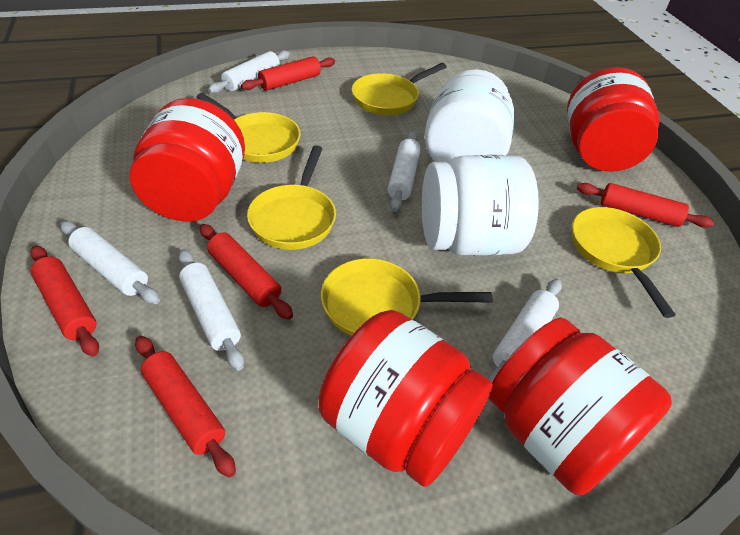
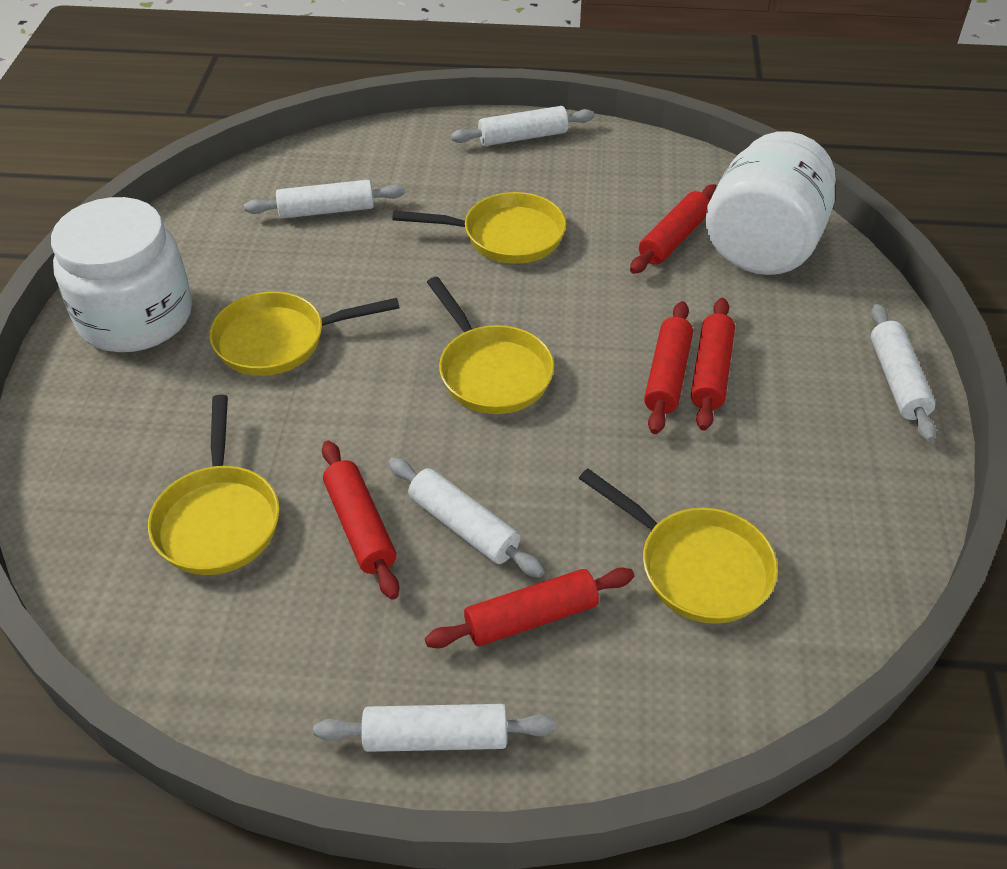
red jar: 4 -> 0

